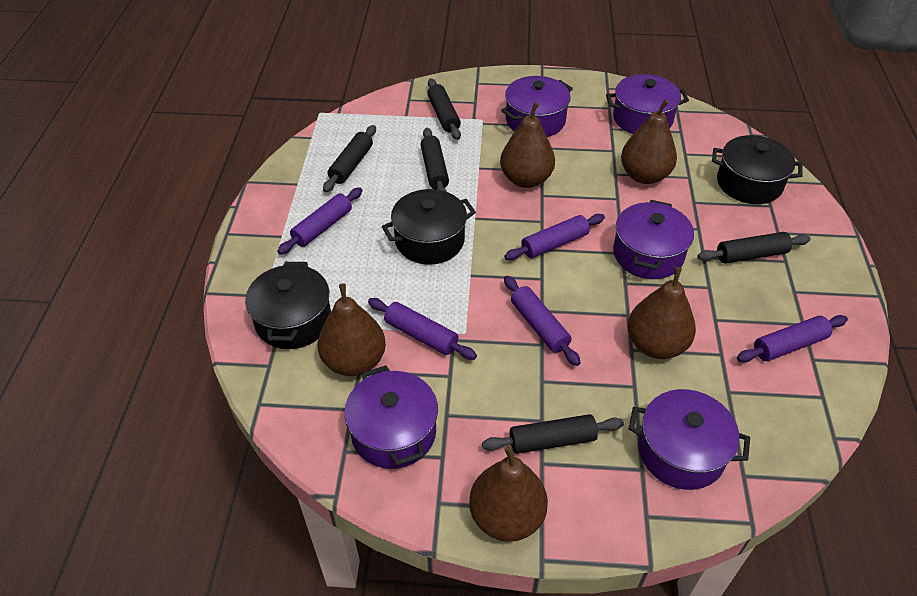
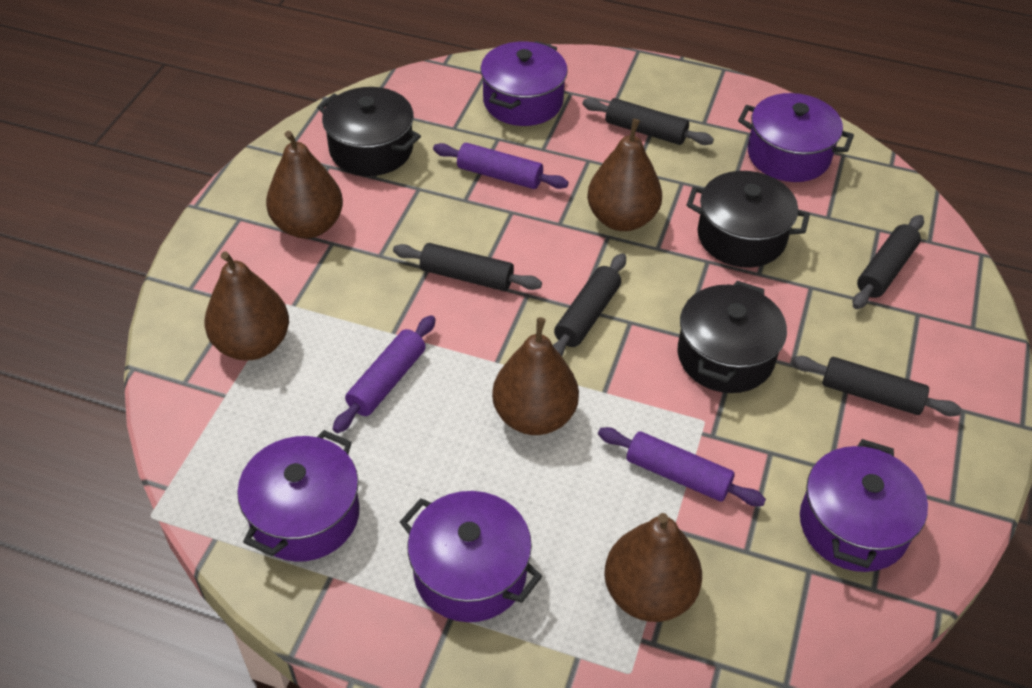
purple rolling pin: 5 -> 3

